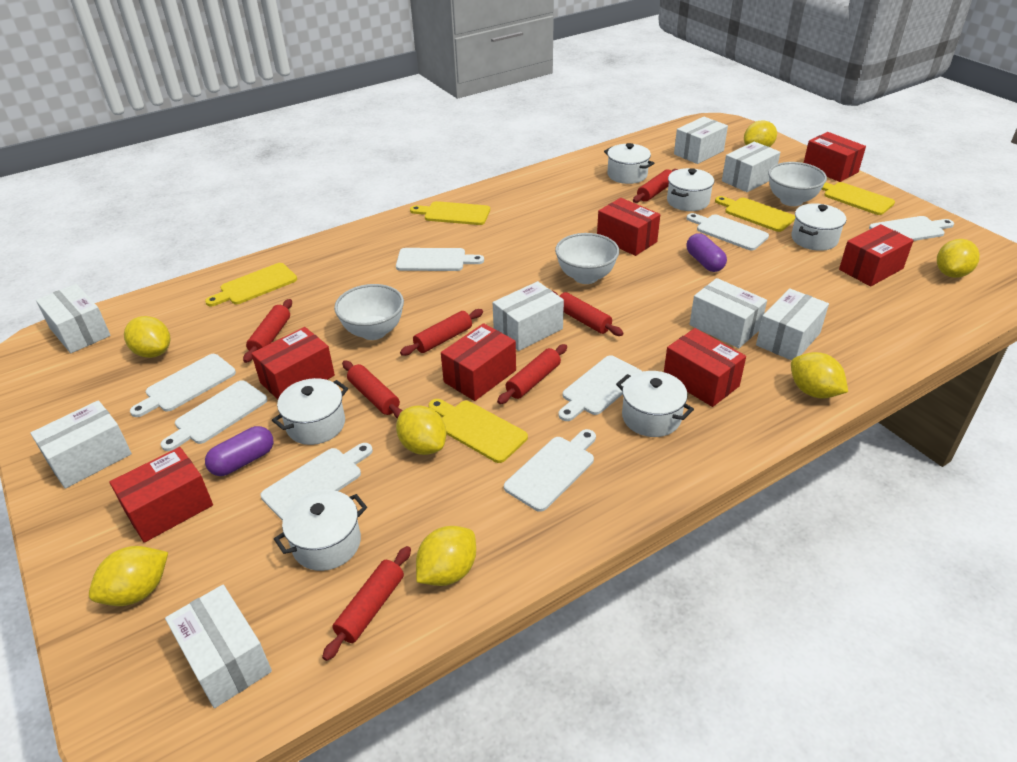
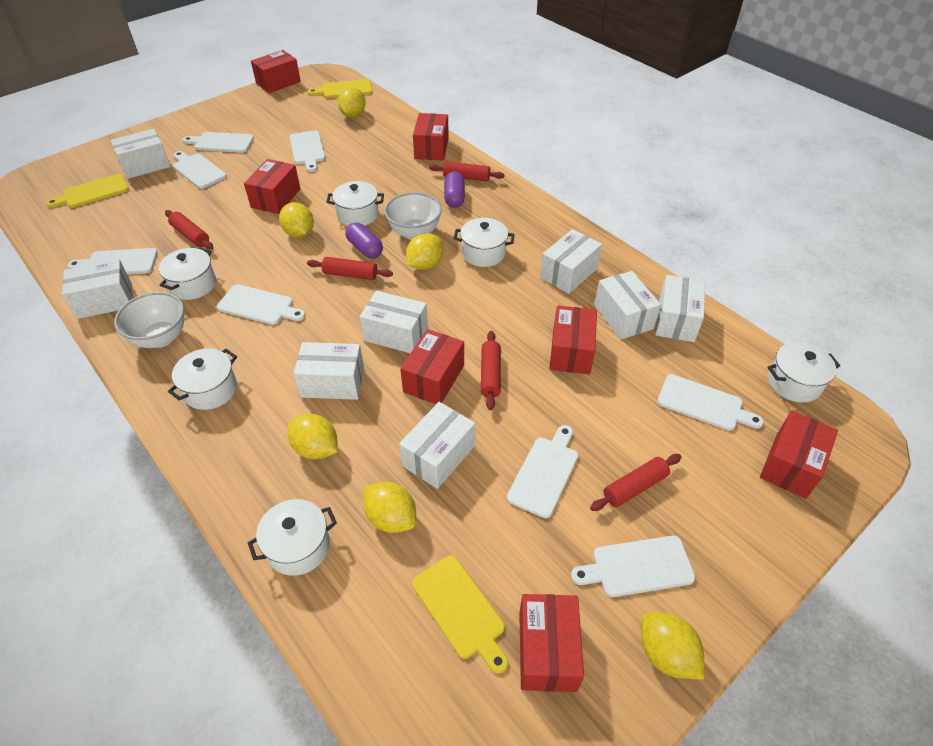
red rolling pin: 7 -> 5
white bowl: 3 -> 2
yellow cutting board: 5 -> 3
yellow lemon: 7 -> 6

